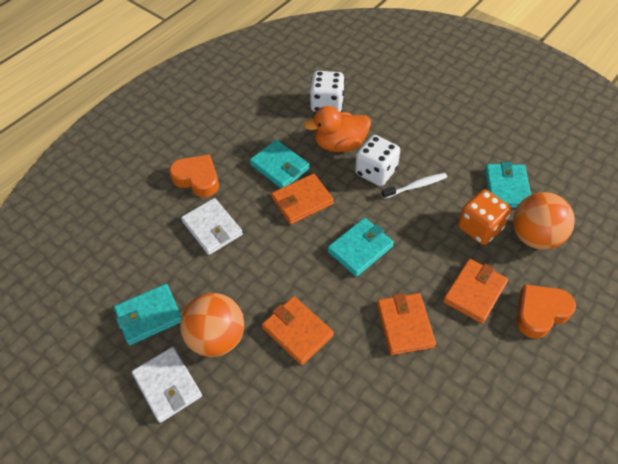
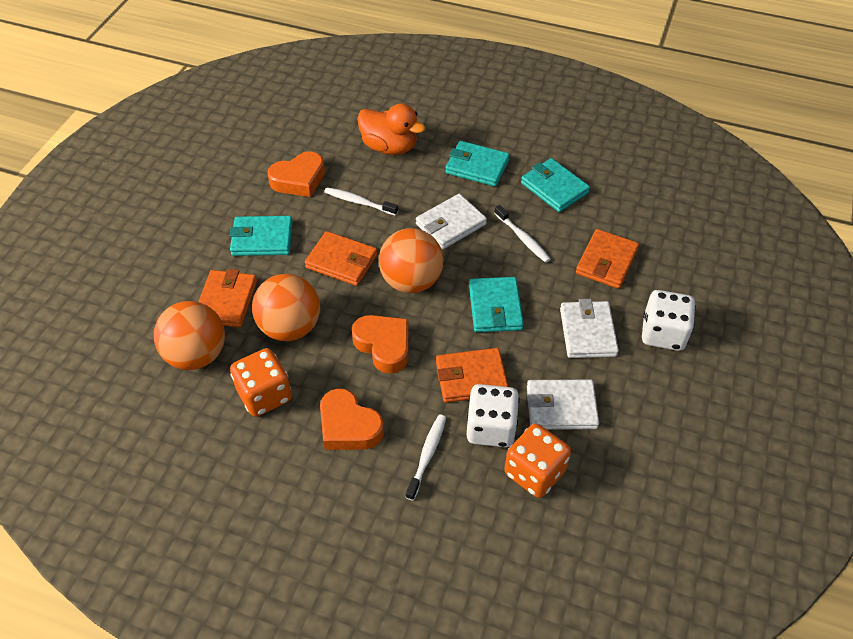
orange ball: 2 -> 3
orange dice: 1 -> 2
orange heart: 2 -> 3
white toothbrush: 1 -> 3
white wallet: 2 -> 3

